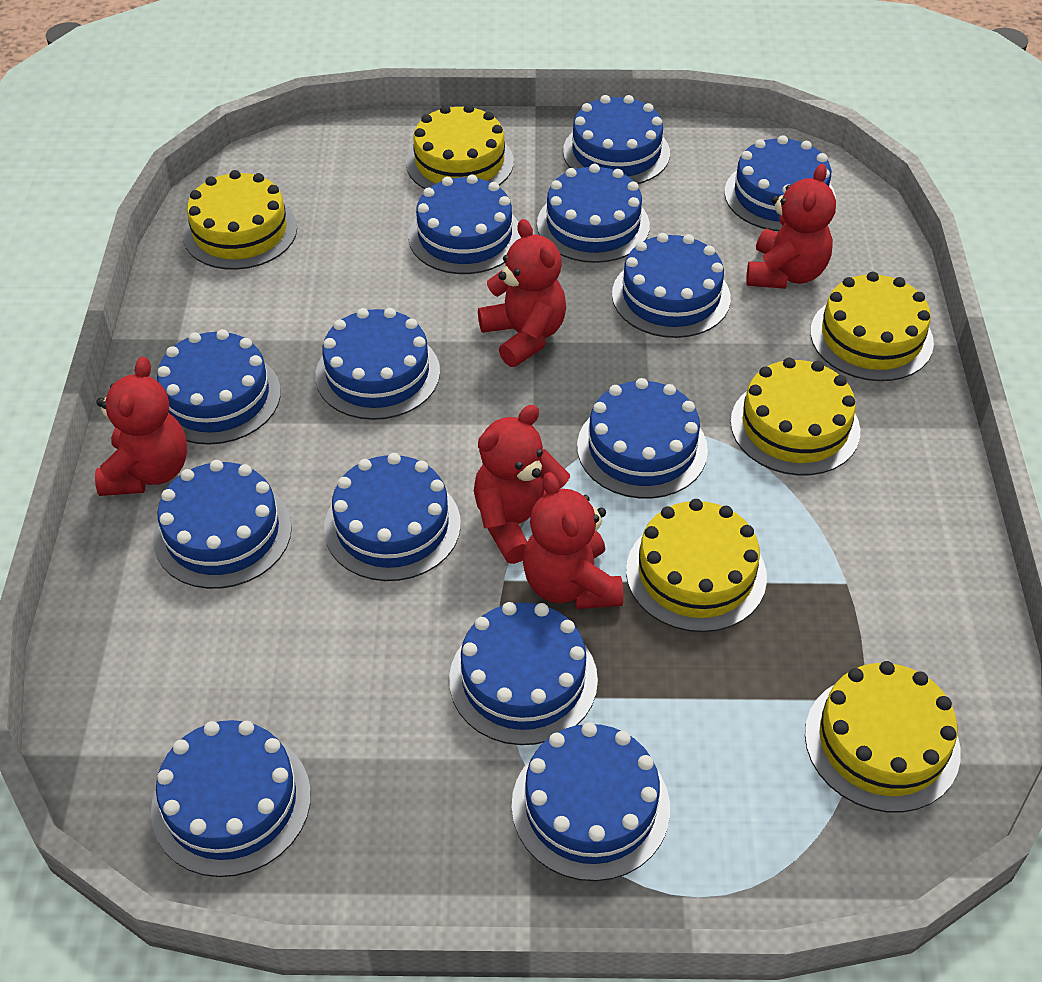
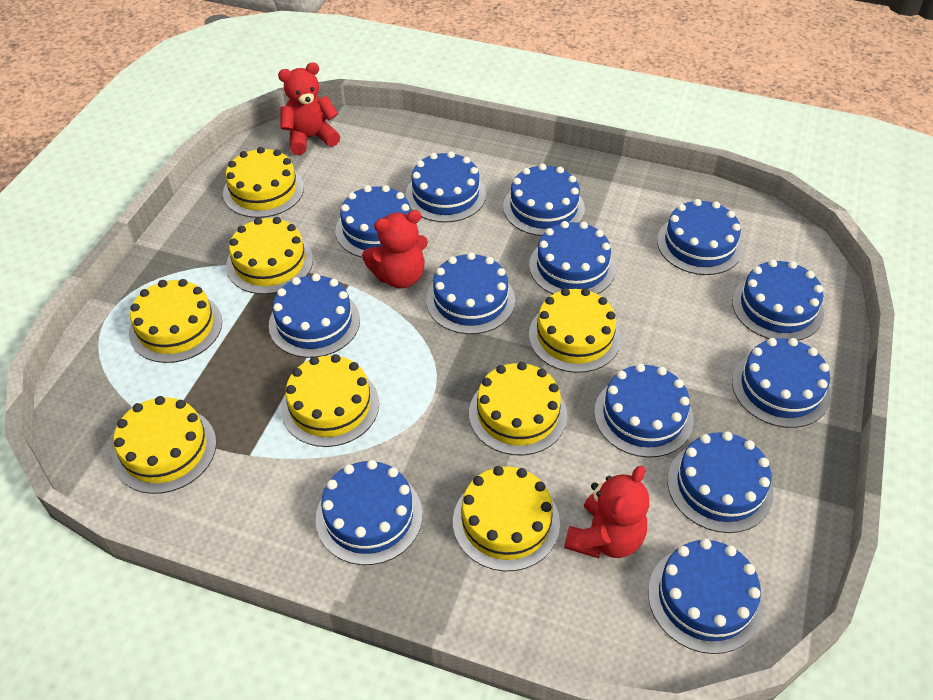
red teddy bear: 5 -> 3
yellow cake: 6 -> 8

